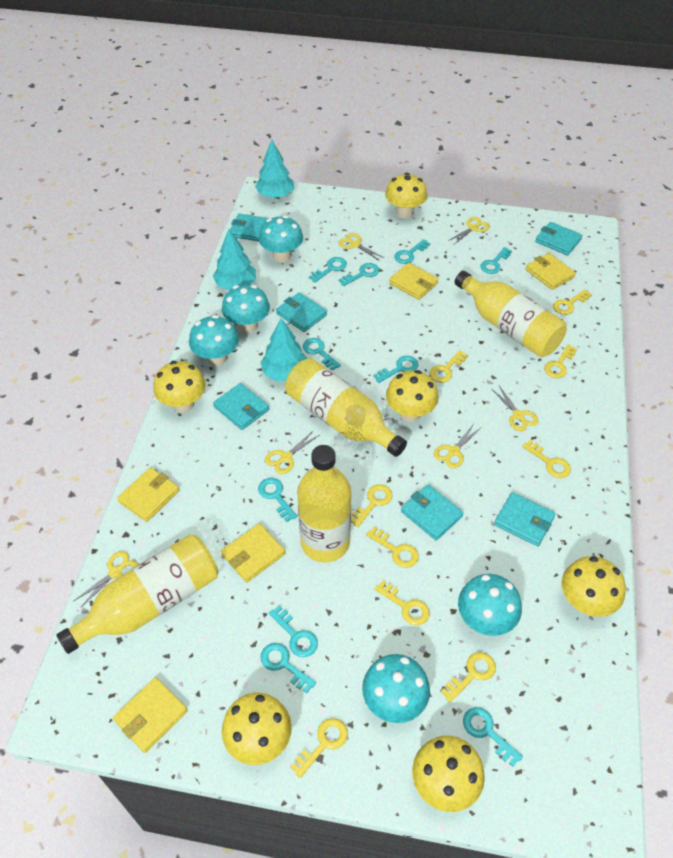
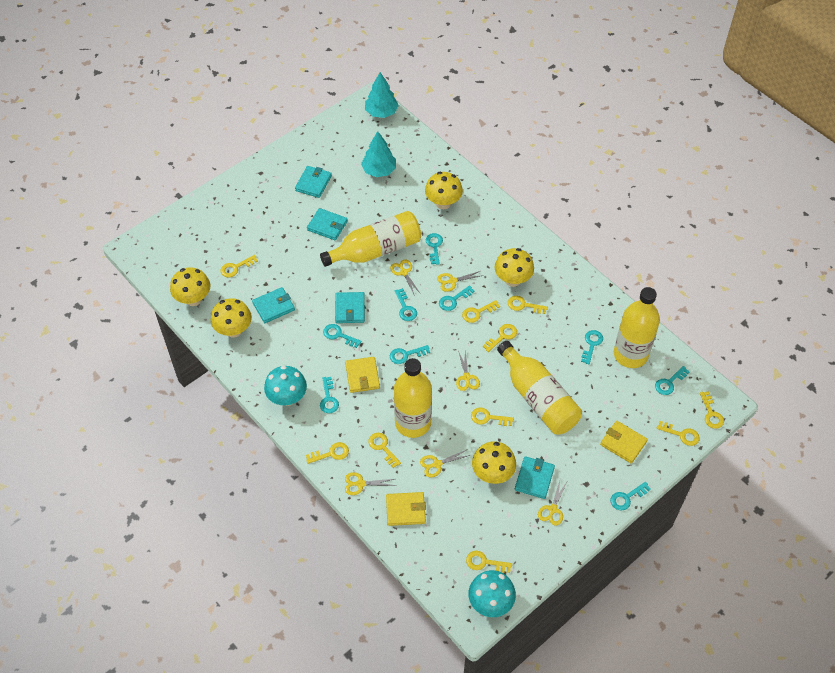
turquoise key: 10 -> 9
turquoise mushroom: 5 -> 2
turquoise tree: 3 -> 2
turquoise wallet: 6 -> 5
yellow key: 9 -> 10
yellow mushroom: 6 -> 5
yellow wallet: 5 -> 3

